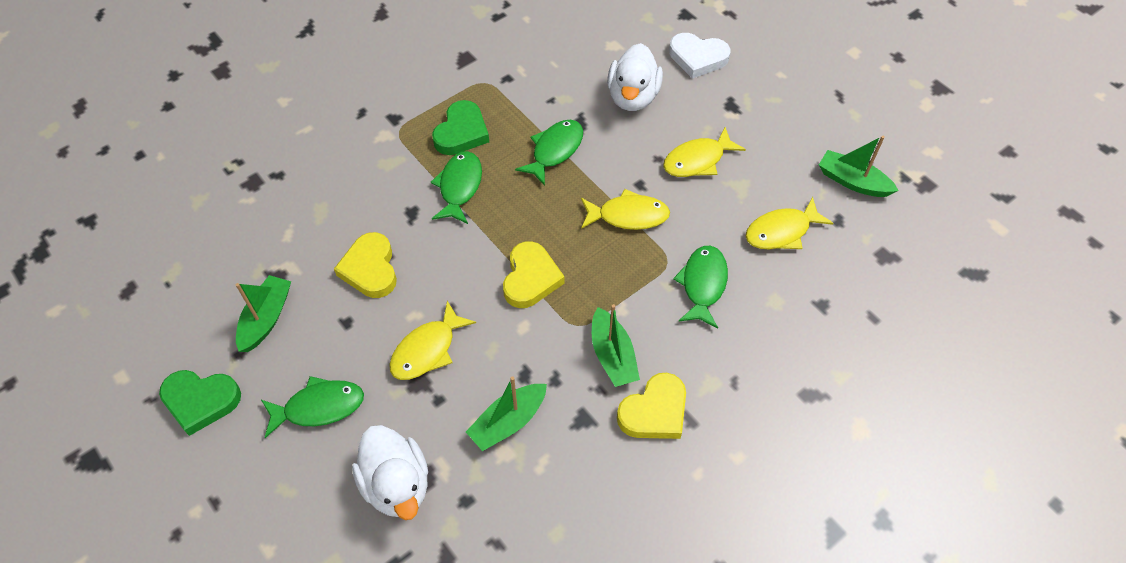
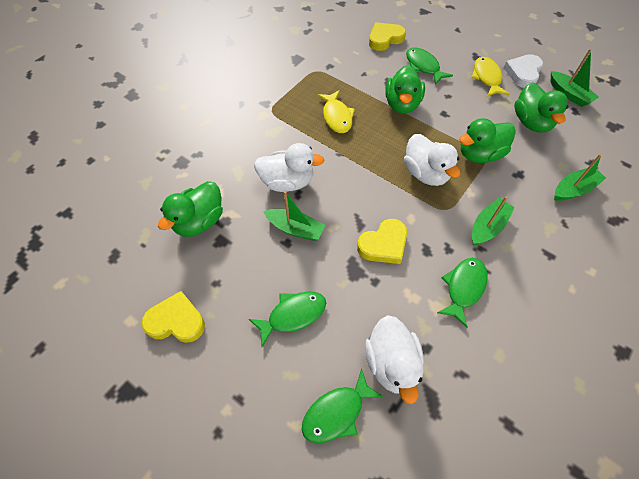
green duck: 0 -> 4
green heart: 2 -> 0
white duck: 2 -> 3
yellow fish: 4 -> 2

